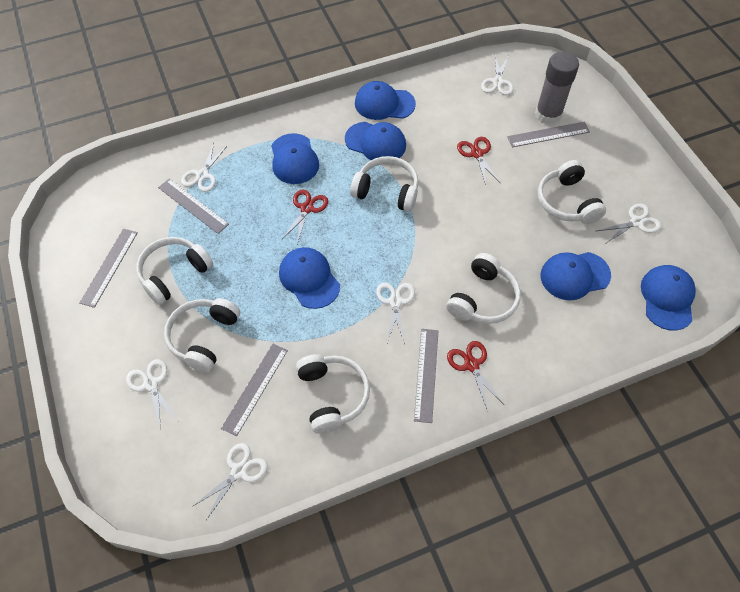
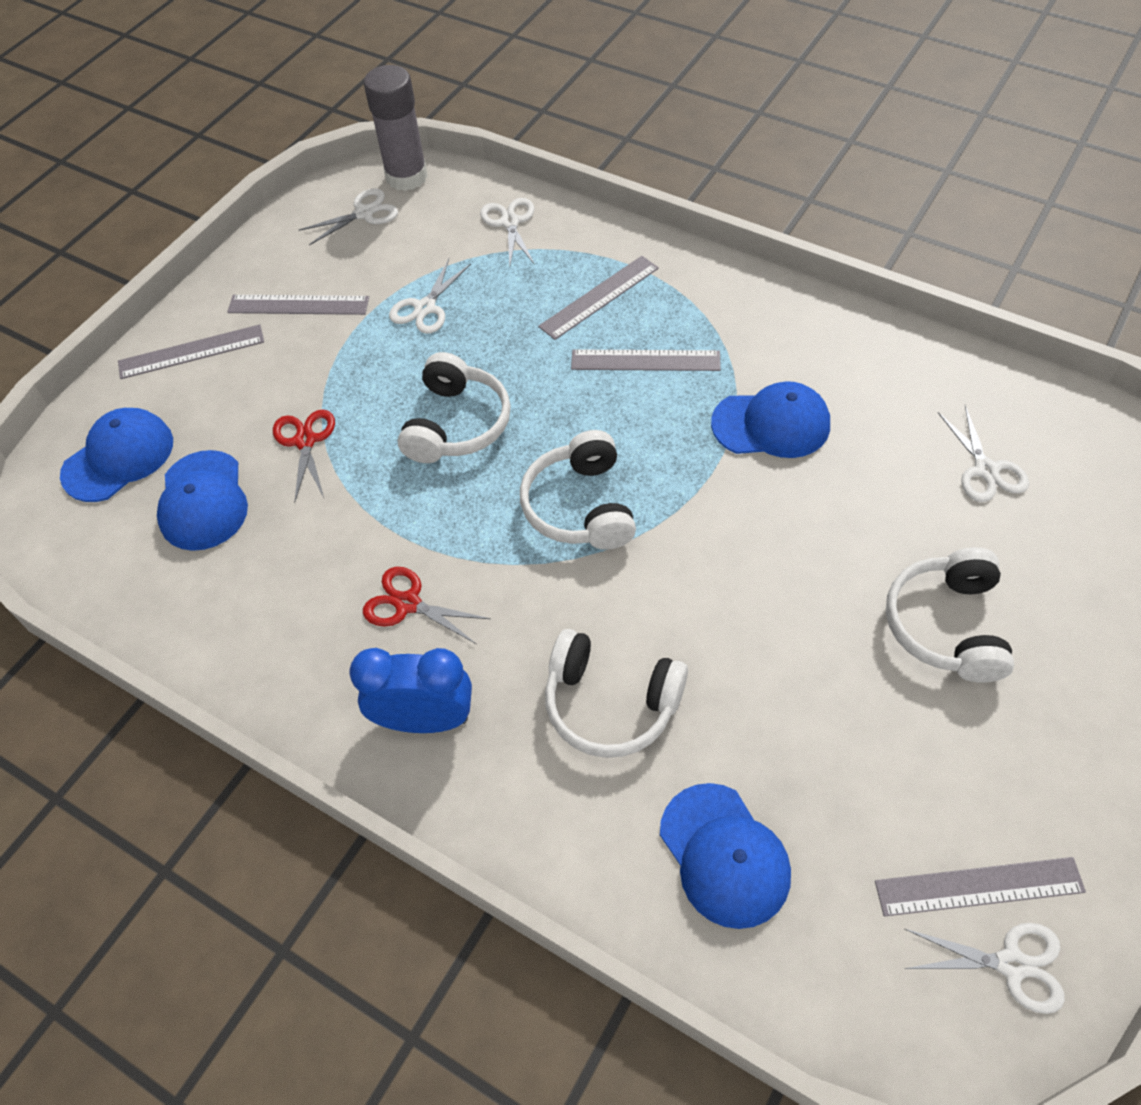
blue cap: 6 -> 4
blue clock: 0 -> 1
red scissors: 3 -> 2
white headphones: 6 -> 4
white scissors: 6 -> 5

